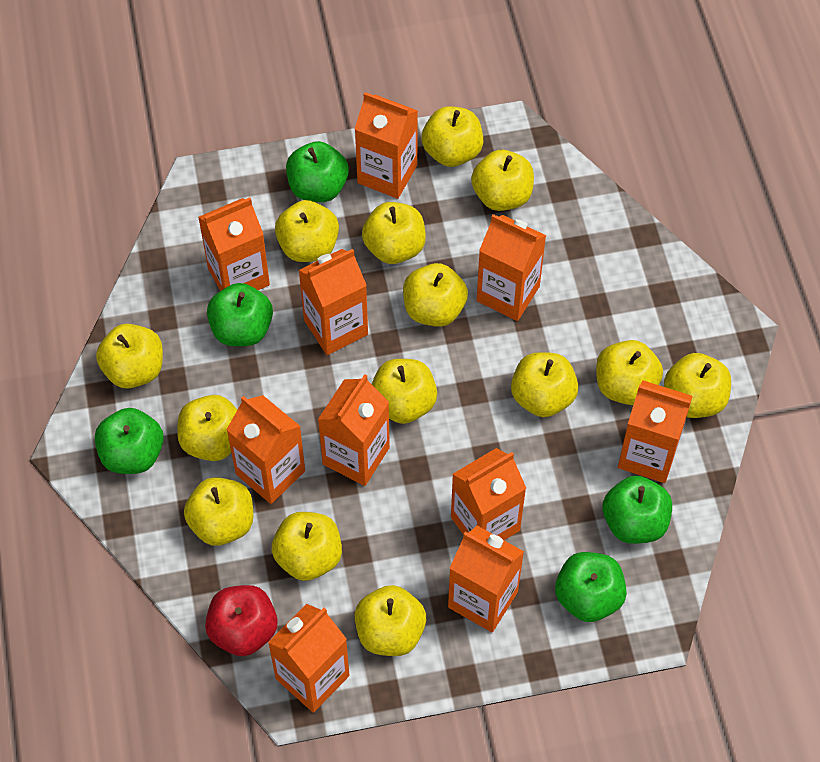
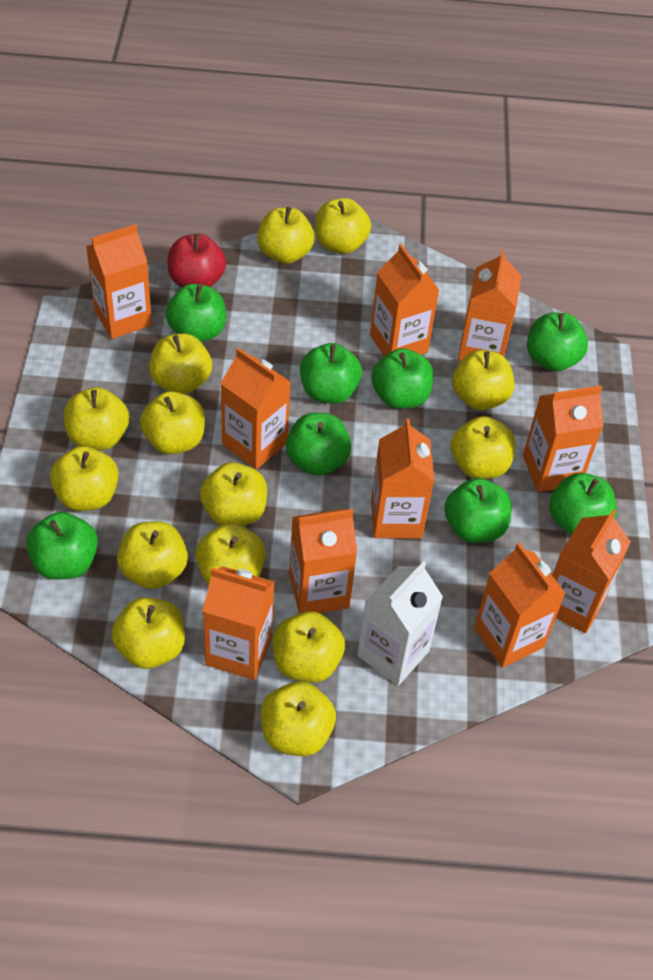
green apple: 5 -> 8
white carton: 0 -> 1

